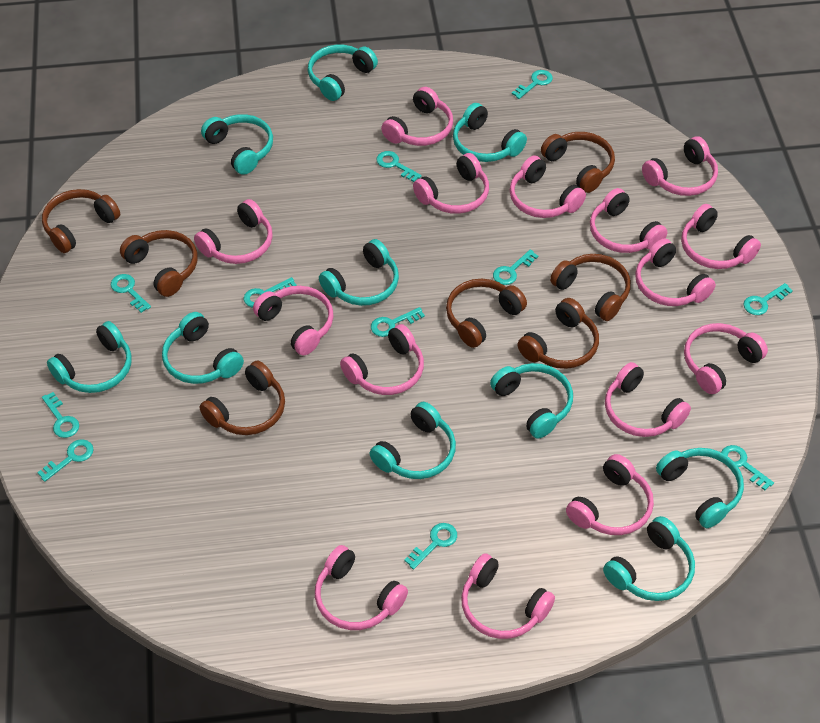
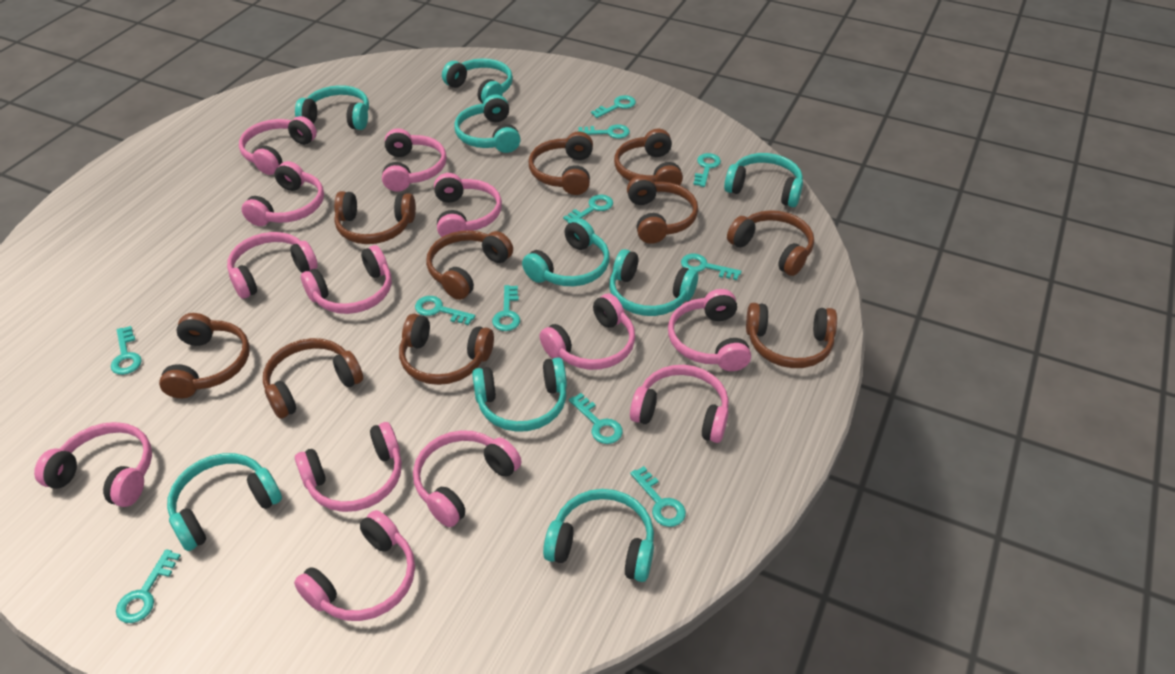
brown headphones: 7 -> 10
pink headphones: 15 -> 13
turquoise headphones: 10 -> 9

